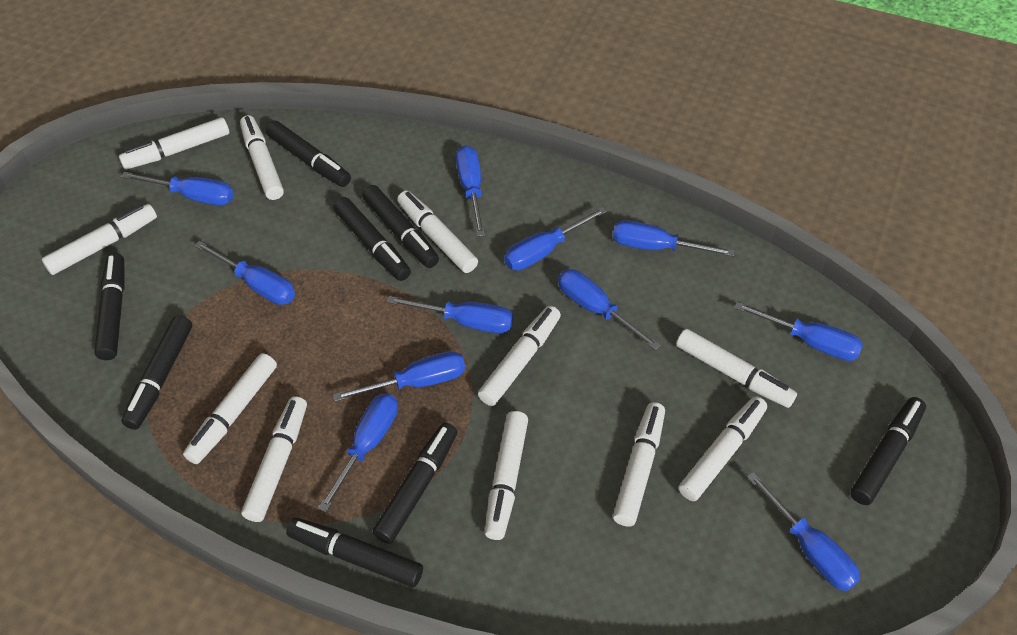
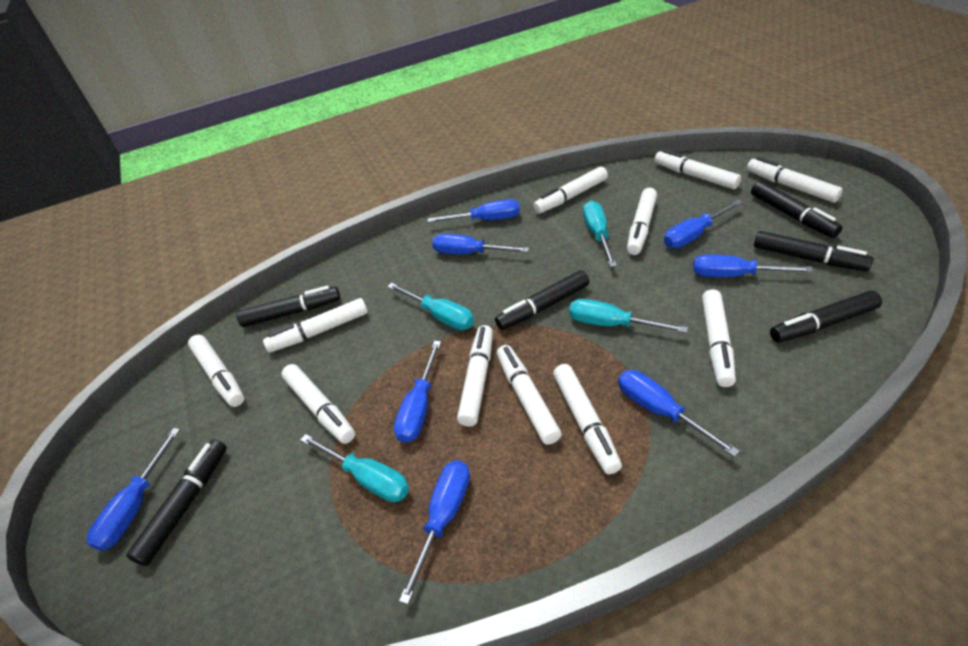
black marker: 8 -> 6
blue screwdriver: 11 -> 8
turquoise screwdriver: 0 -> 4

